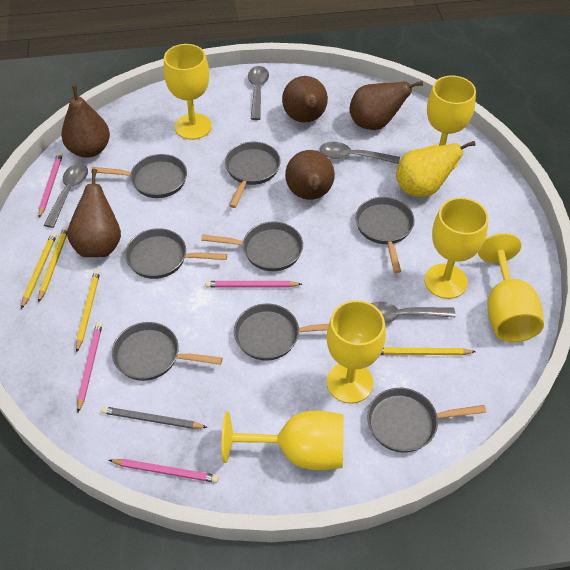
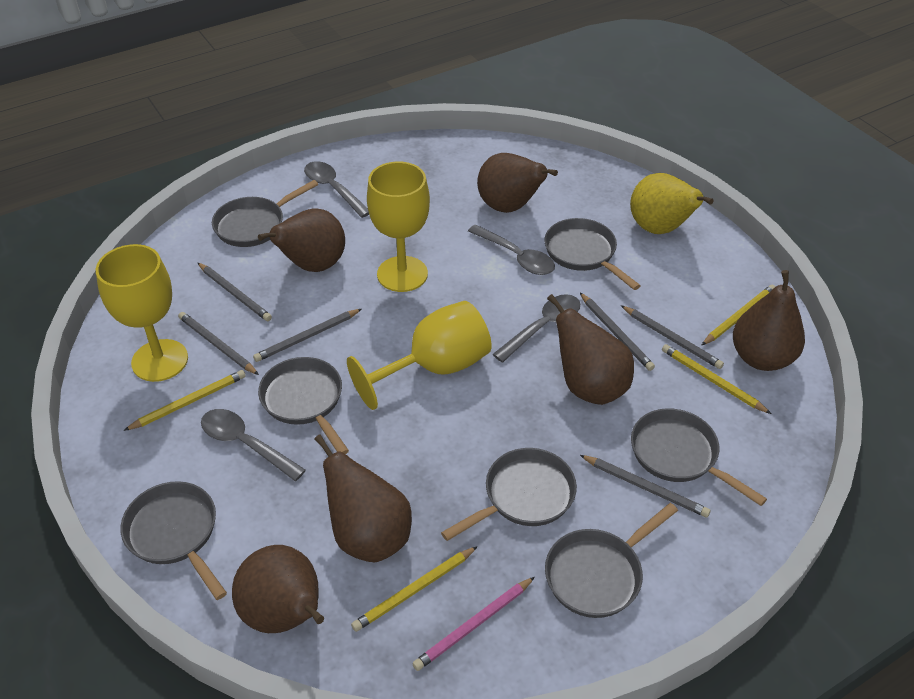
brown pear: 5 -> 6
grey pan: 8 -> 7
grey pencil: 1 -> 6
pink pencil: 4 -> 1
yellow goblet: 6 -> 3

